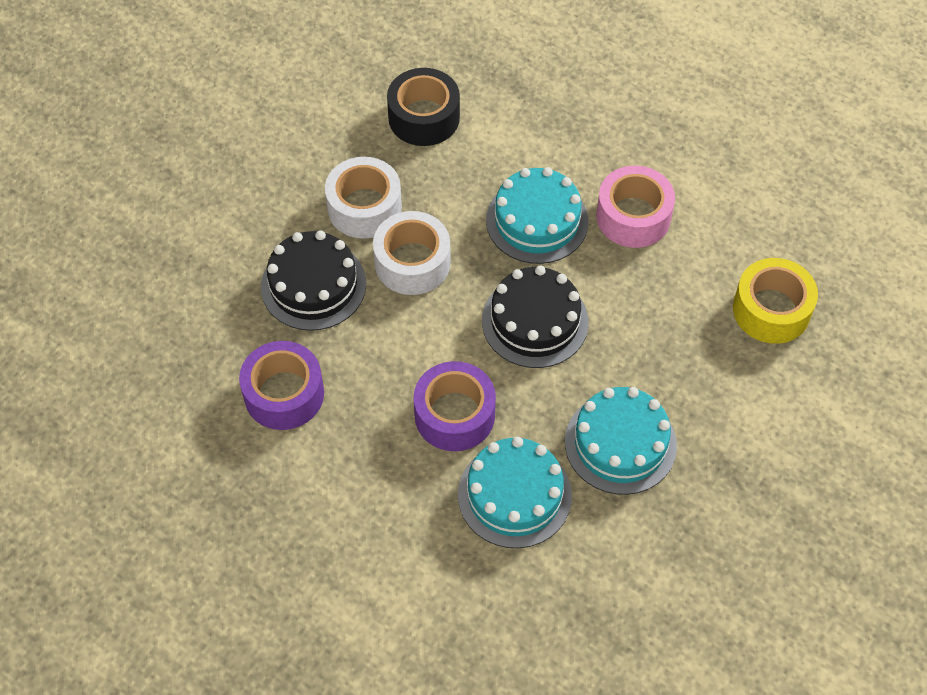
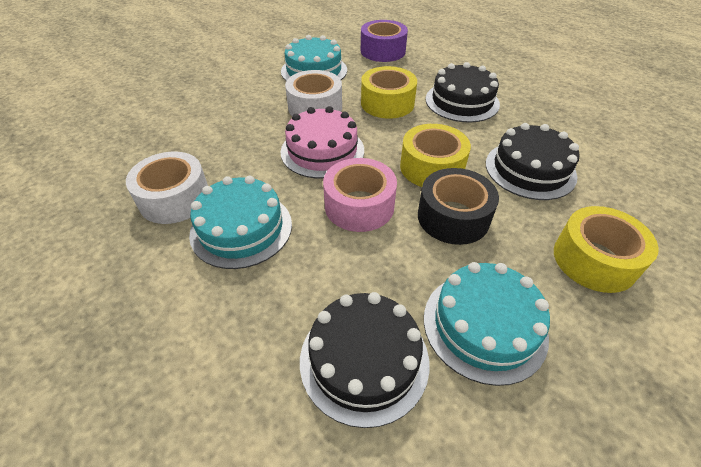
black cake: 2 -> 3
pink cake: 0 -> 1
purple tape: 2 -> 1
yellow tape: 1 -> 3

